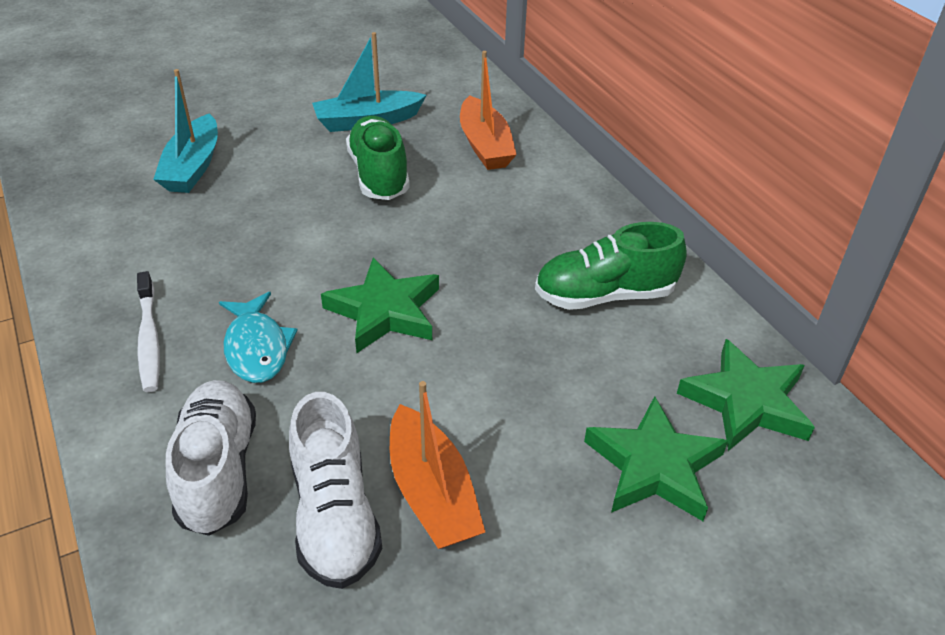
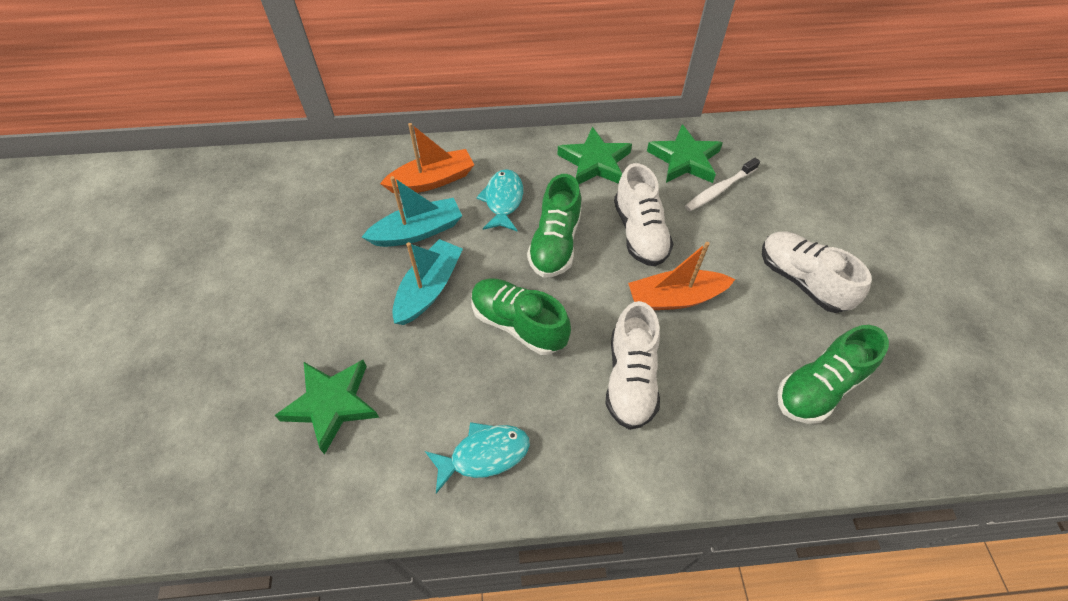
green shoe: 2 -> 3
turquoise fish: 1 -> 2
white shoe: 2 -> 3

